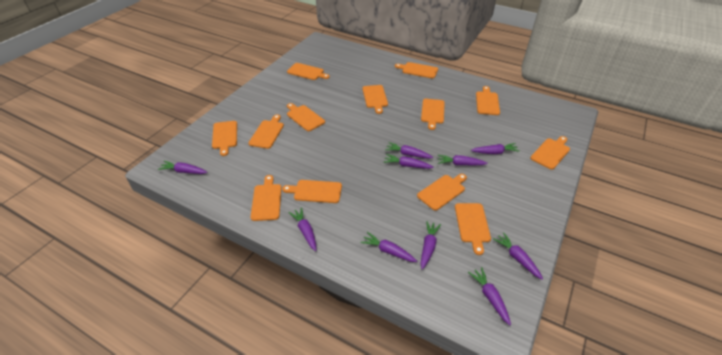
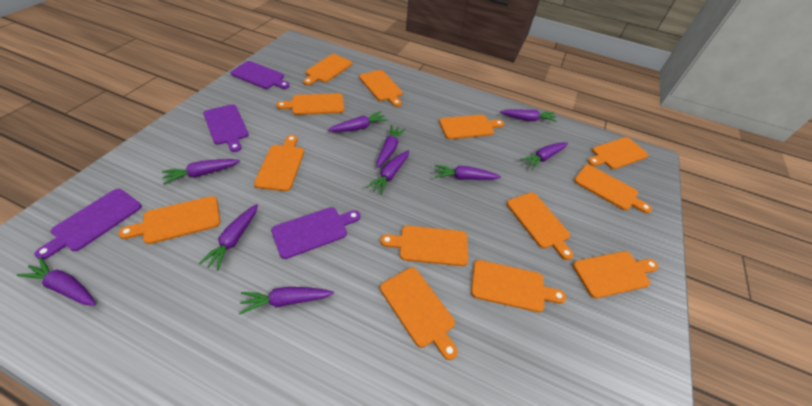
purple cutting board: 0 -> 4

